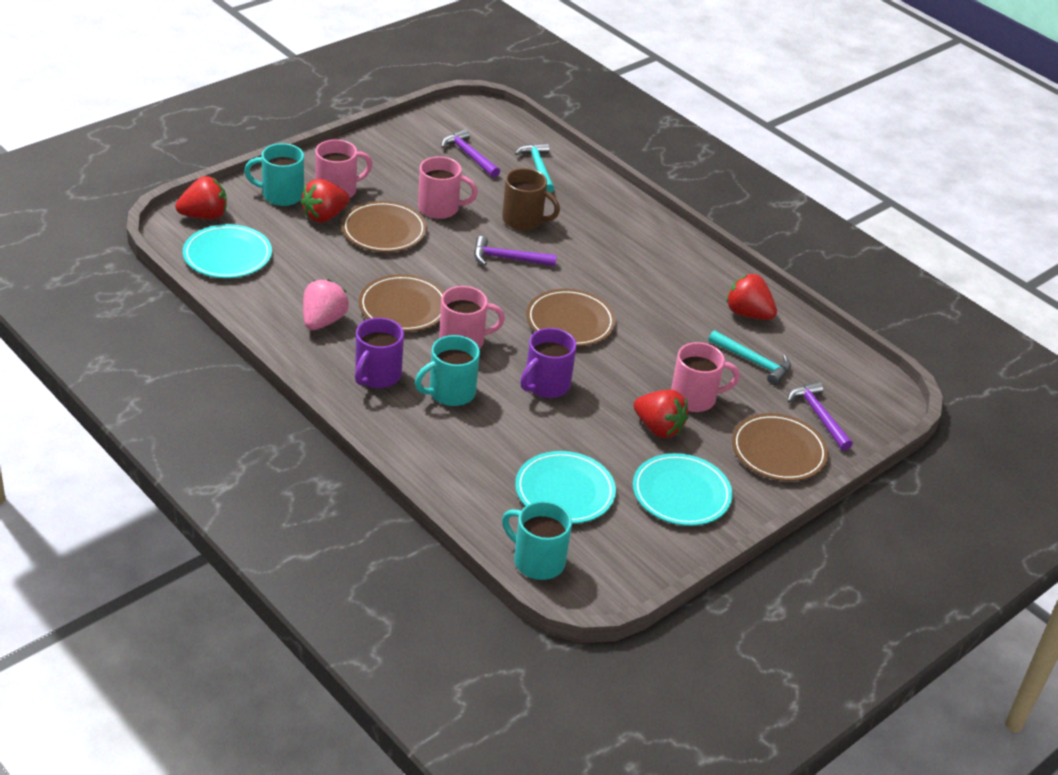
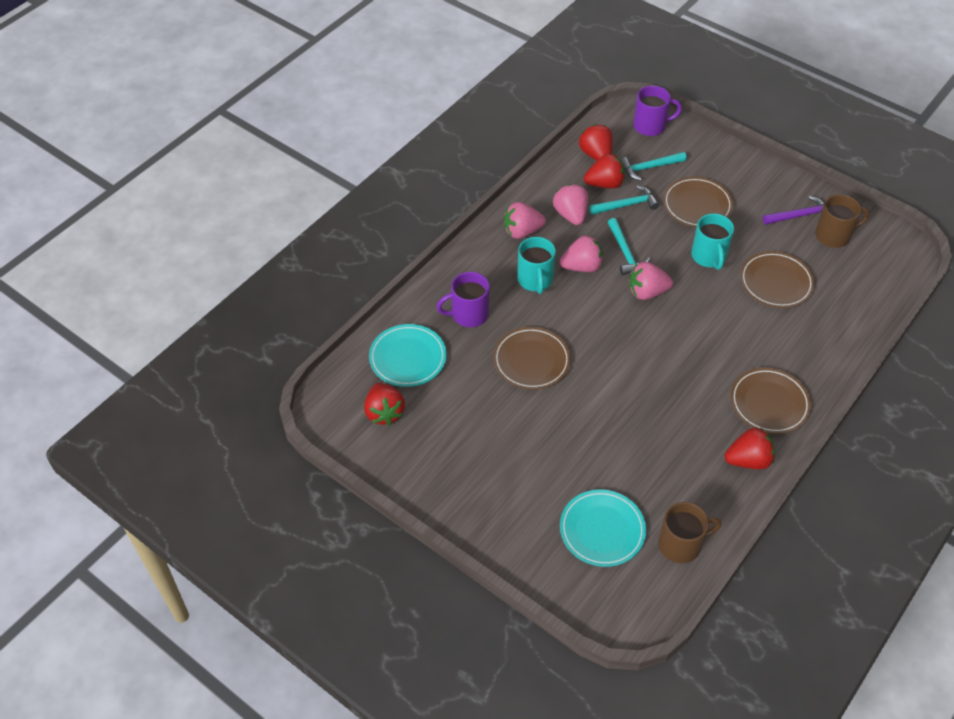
brown mug: 1 -> 2
pink mug: 4 -> 0
pink strawberry: 1 -> 4
purple hammer: 3 -> 1
turquoise hammer: 2 -> 3
turquoise mug: 3 -> 2
turquoise plate: 3 -> 2

